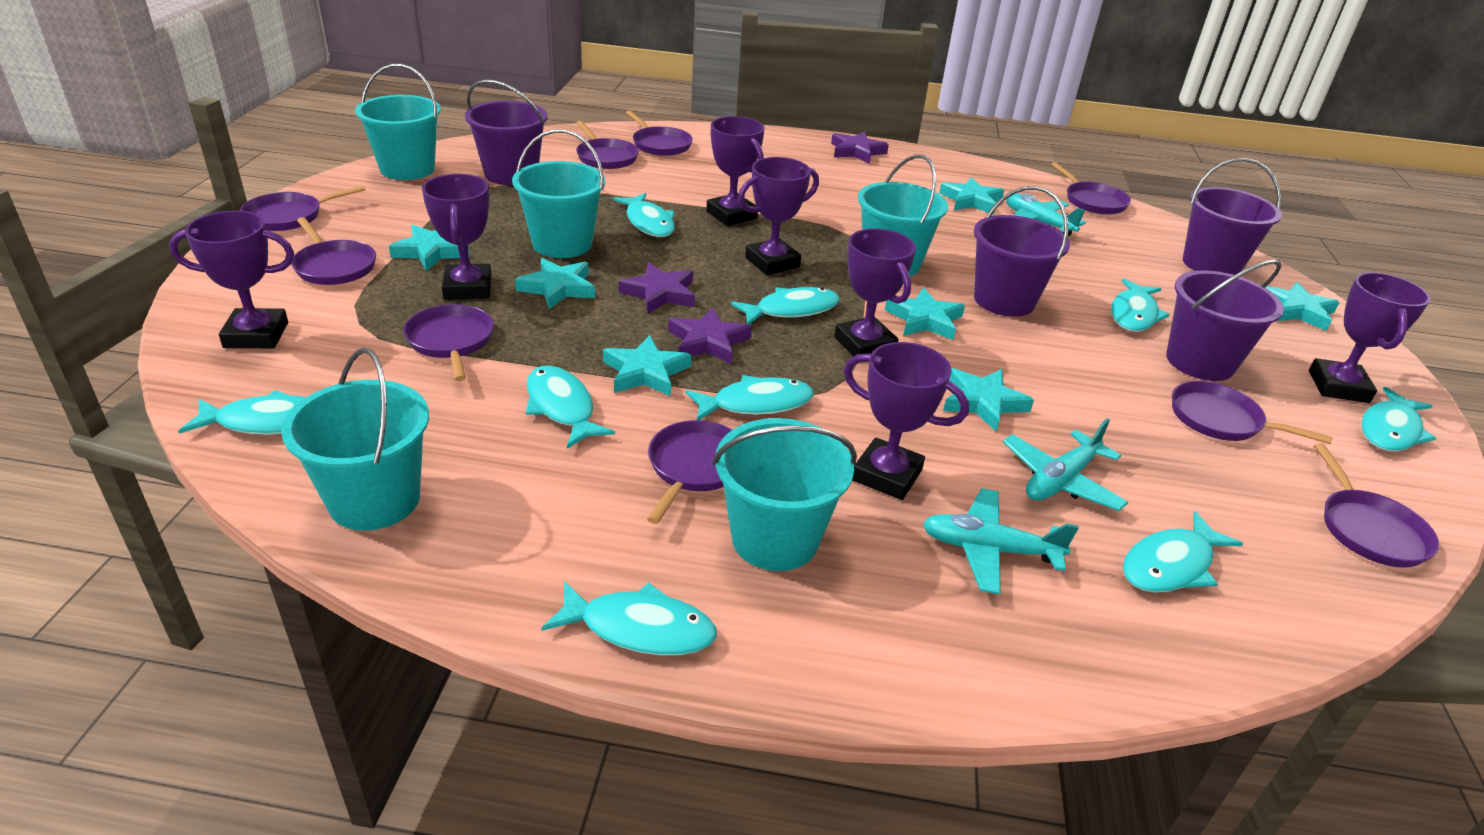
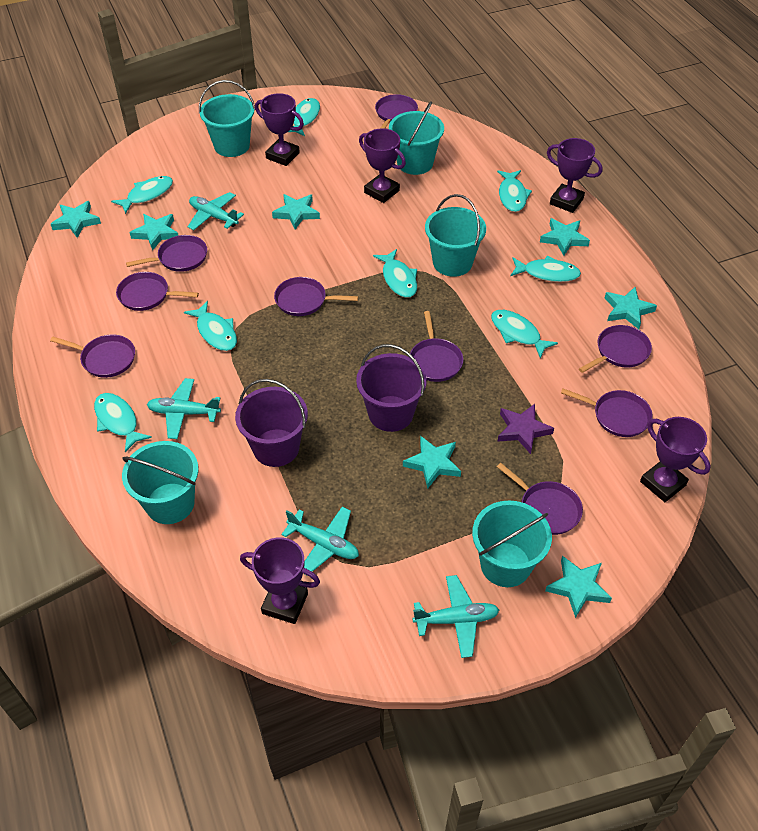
purple bucket: 4 -> 2
purple star: 3 -> 1
purple trophy: 7 -> 5
turquoise fish: 9 -> 8
turquoise plane: 3 -> 4

